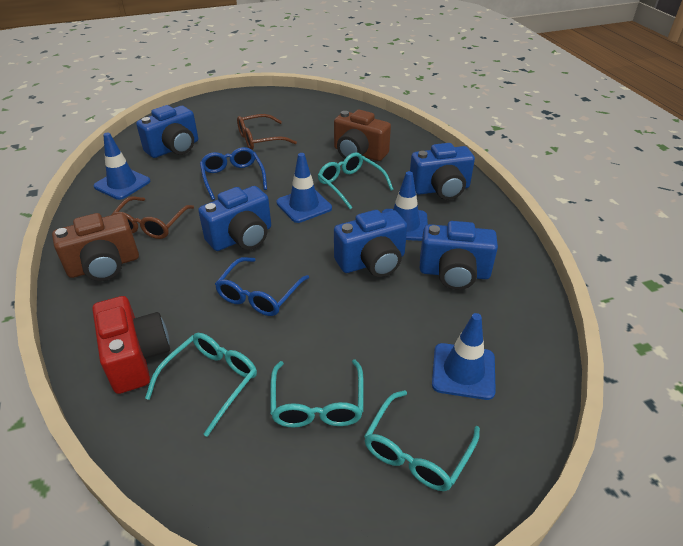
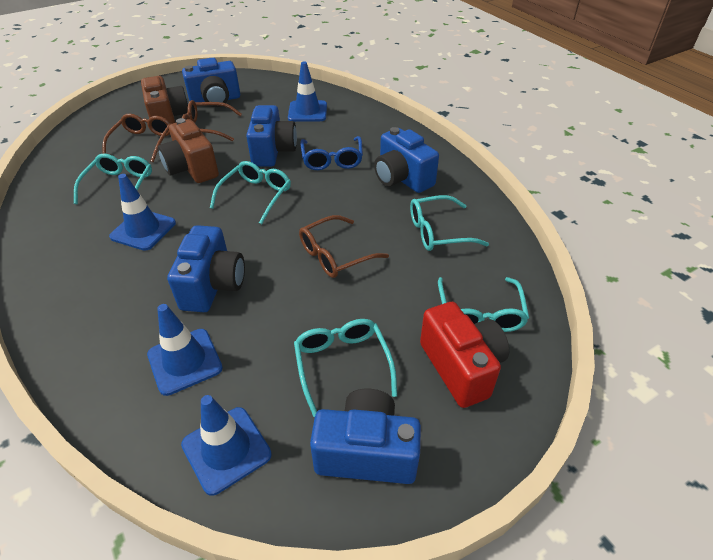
blue glasses: 2 -> 1
brown glasses: 2 -> 3
turquoise glasses: 4 -> 5

